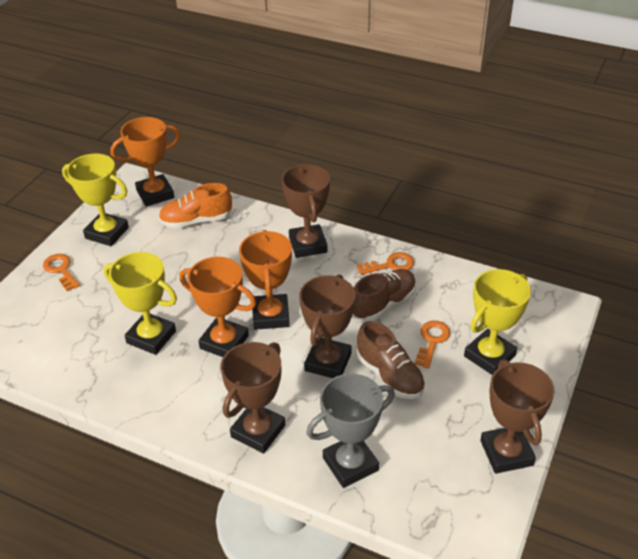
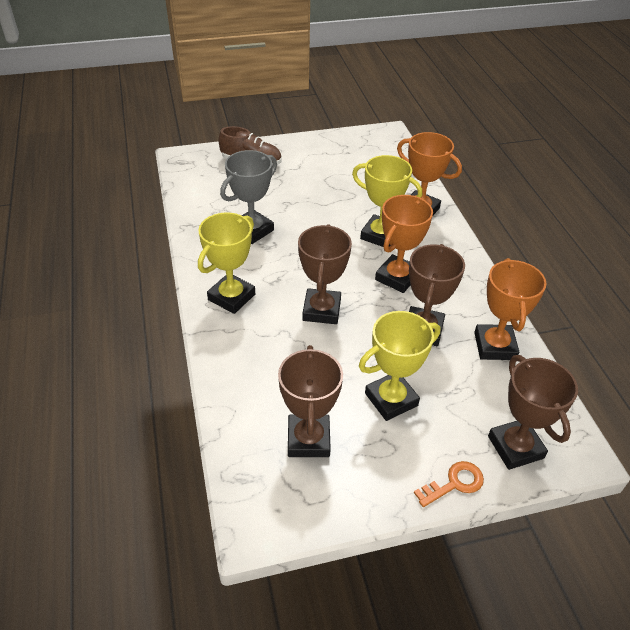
brown shoe: 2 -> 1
orange key: 3 -> 1
orange shoe: 1 -> 0

